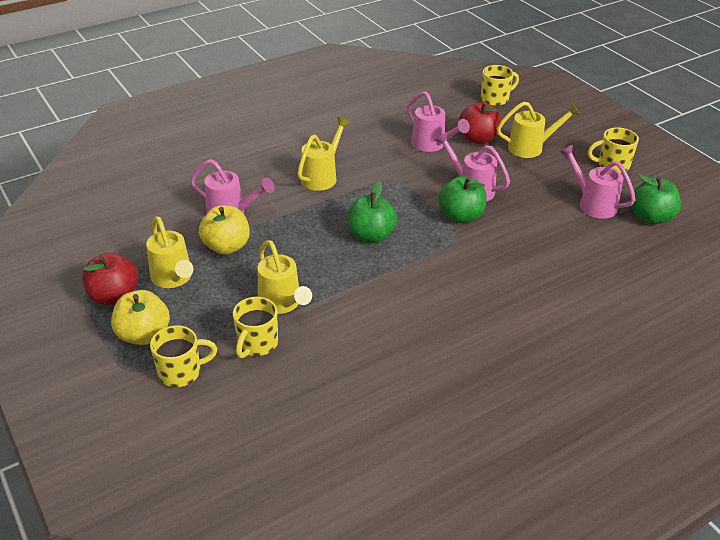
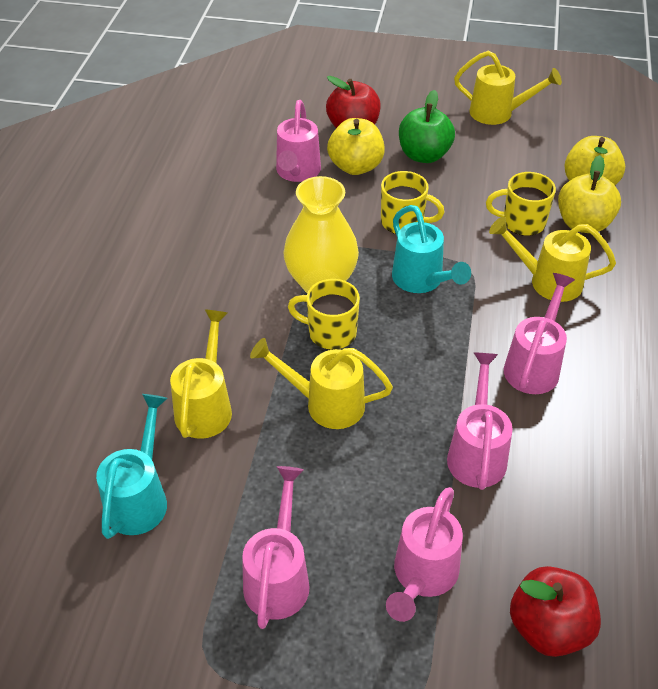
green apple: 3 -> 1
pink watering can: 4 -> 5
turquoise watering can: 0 -> 2
yellow apple: 2 -> 3
yellow mug: 4 -> 3
yellow vase: 0 -> 1

